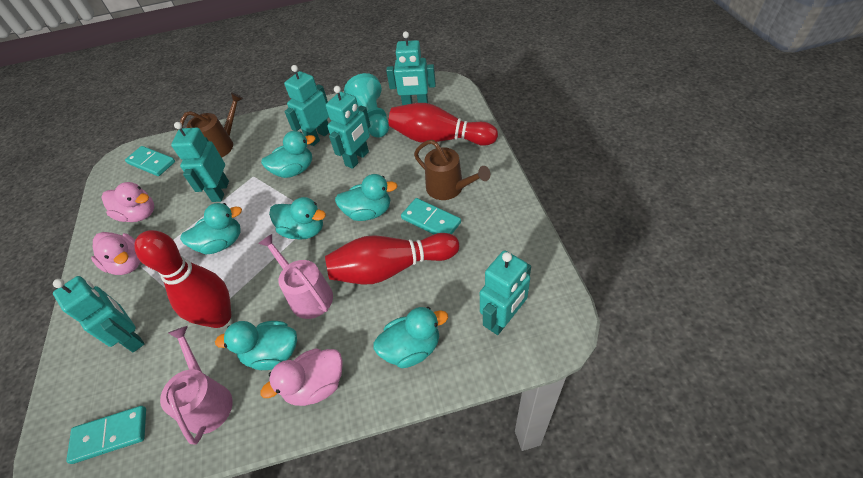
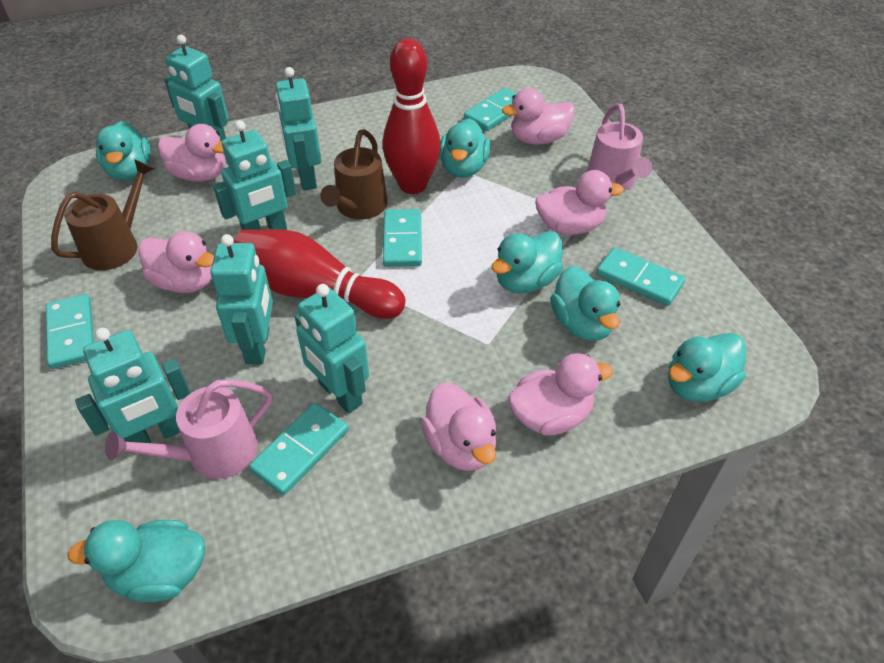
pink duck: 3 -> 6
red bowling pin: 3 -> 2
turquoise domino: 3 -> 5
turquoise pawn: 1 -> 0

